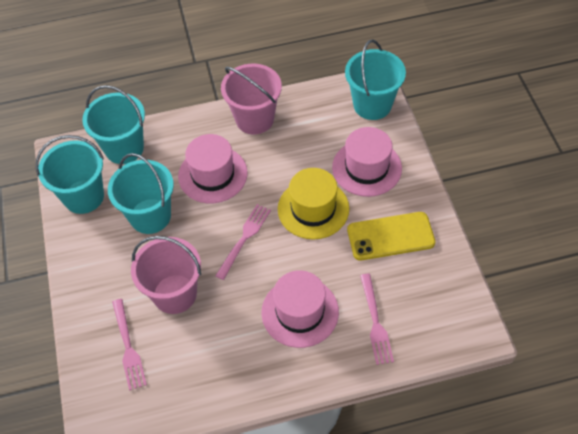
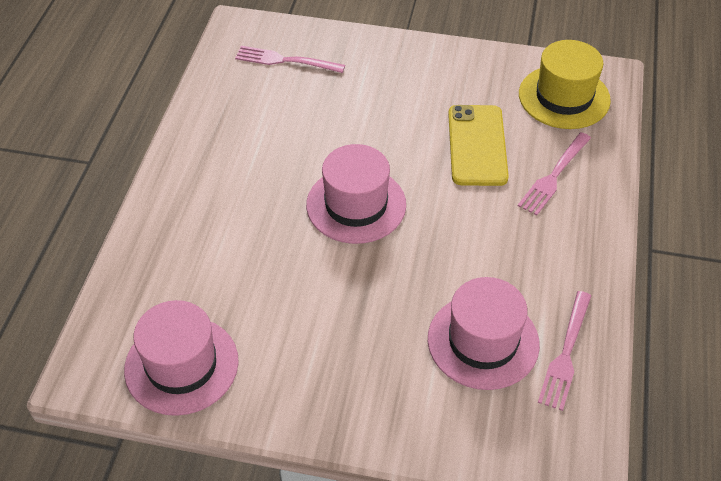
pink bucket: 2 -> 0
turquoise bucket: 4 -> 0

